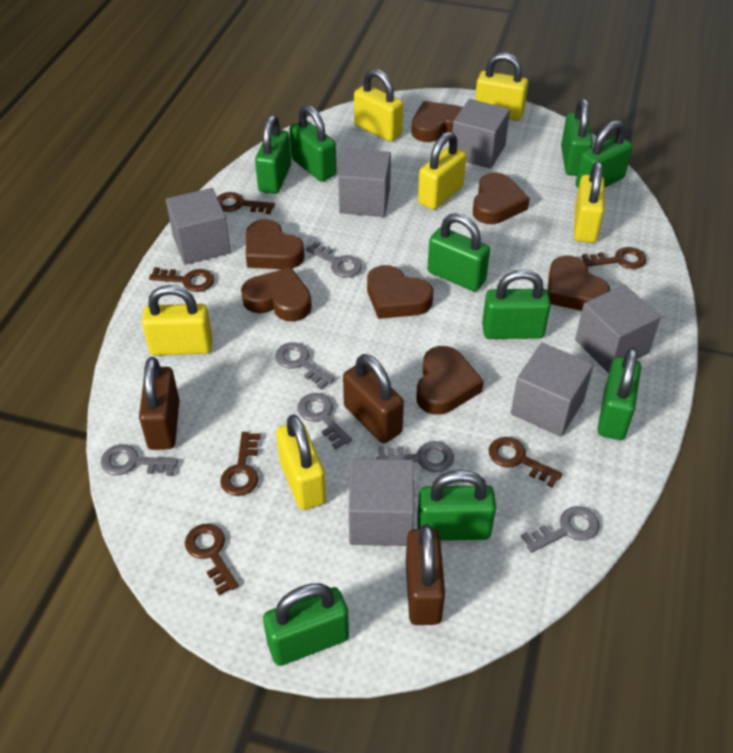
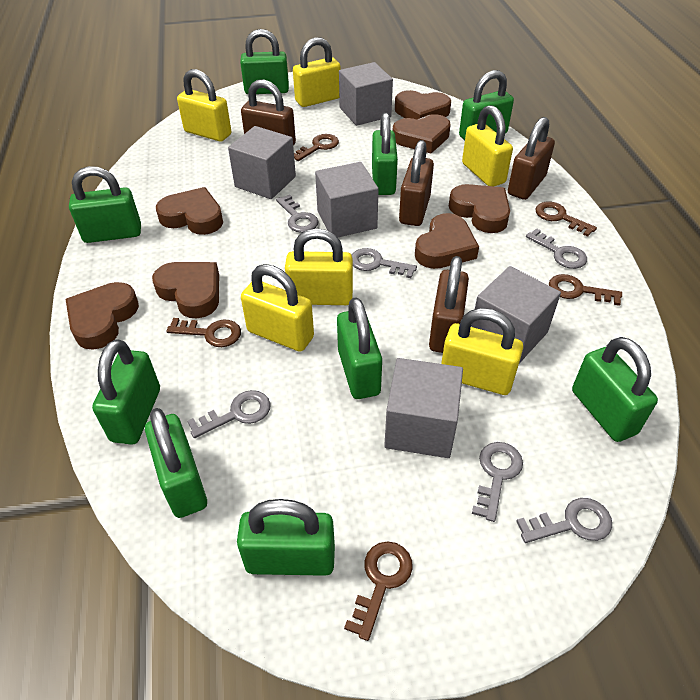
brown key: 6 -> 5
brown padlock: 3 -> 4
grey cube: 6 -> 5

